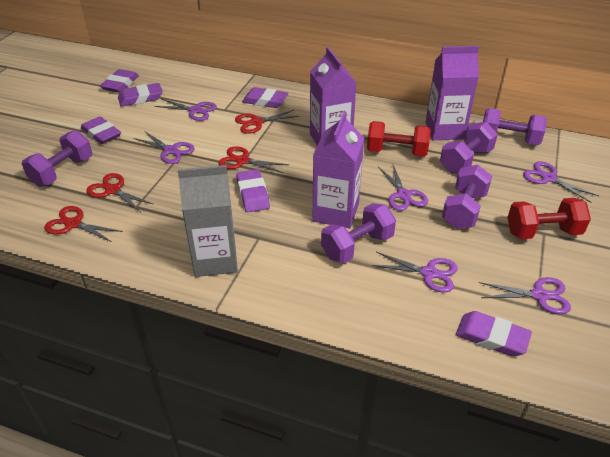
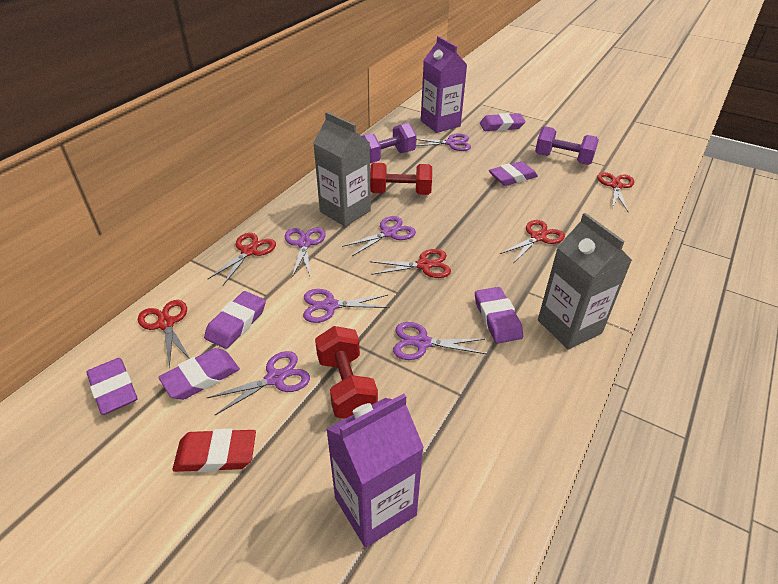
grey carton: 1 -> 2
purple carton: 3 -> 2
purple dumbbell: 5 -> 2
red eraser: 0 -> 1
red scissors: 4 -> 5

